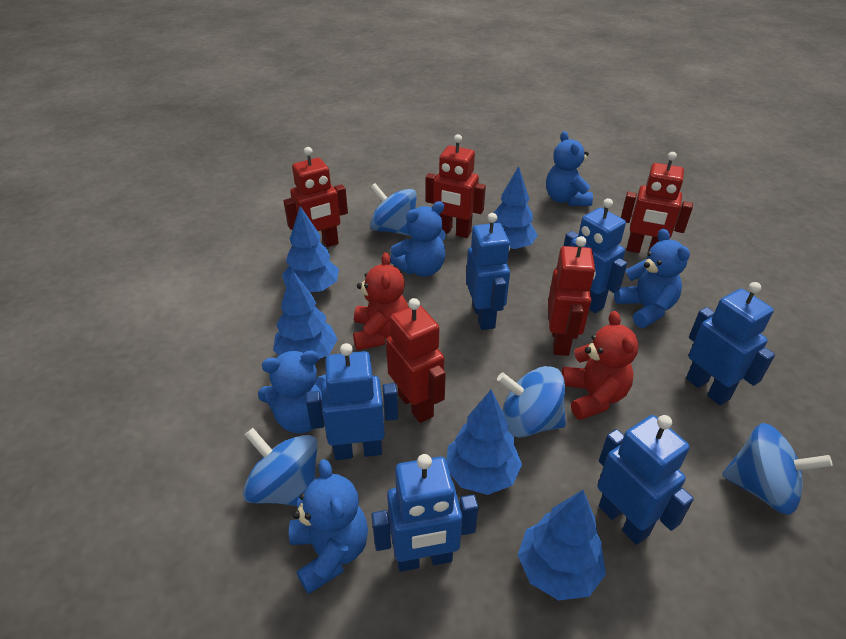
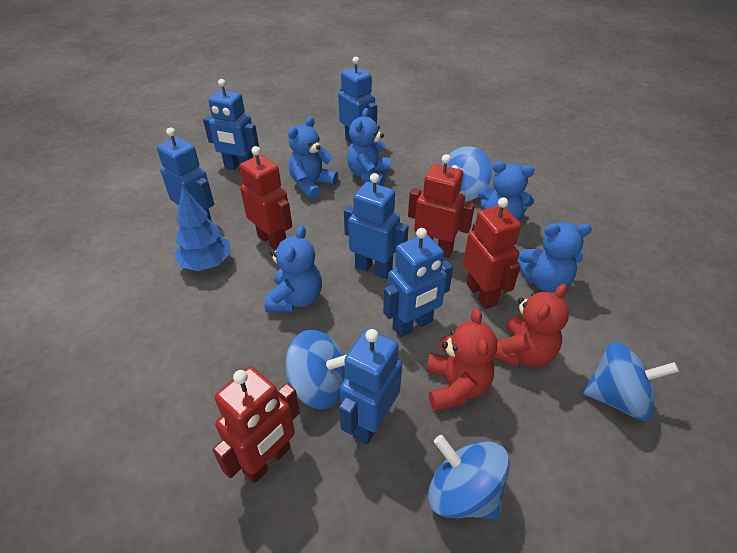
blue tree: 5 -> 1
red robot: 5 -> 4

